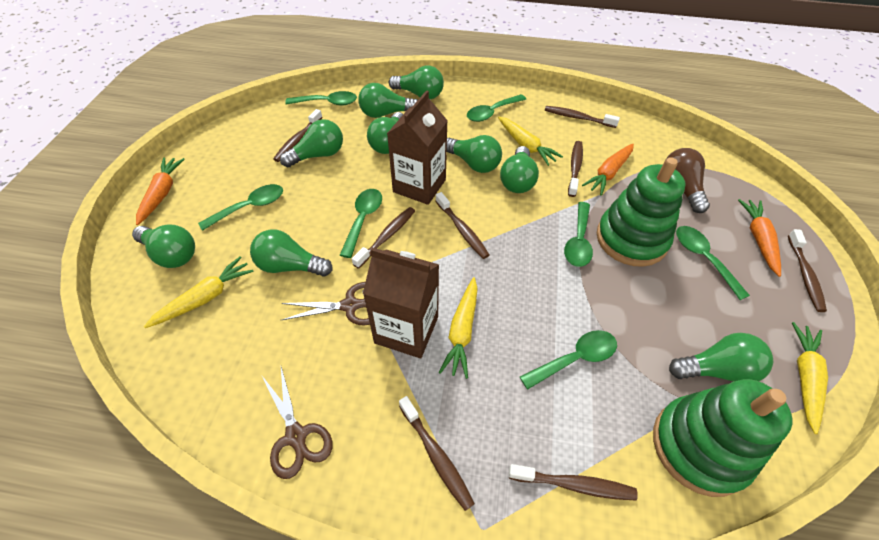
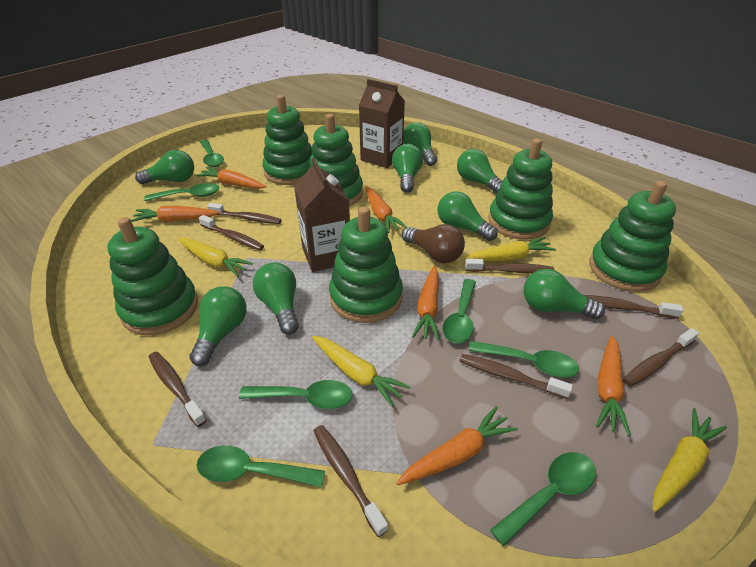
brown scissors: 2 -> 0
green light bulb: 9 -> 8
green stacking toy: 2 -> 6
orange carrot: 3 -> 6

